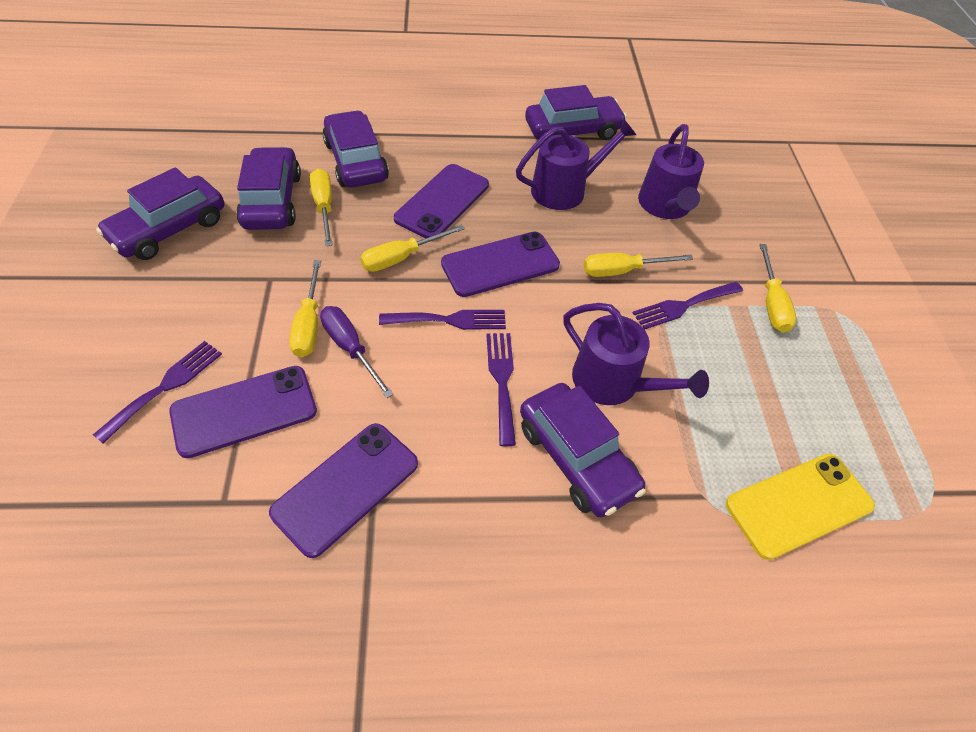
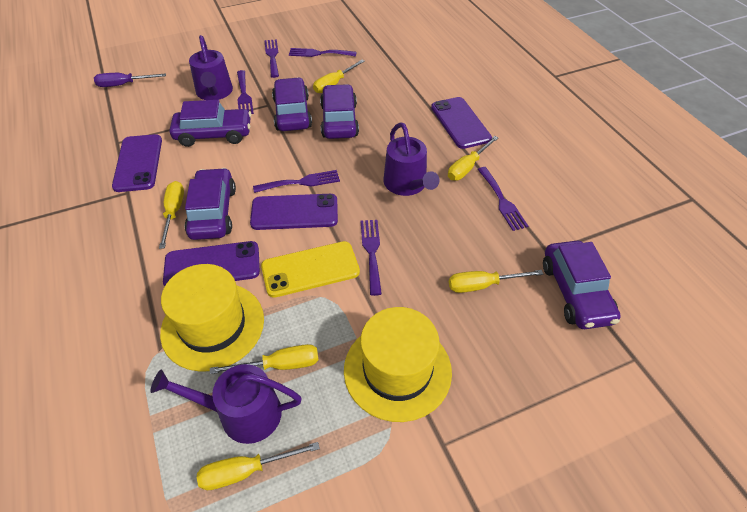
purple fork: 4 -> 6
yellow hat: 0 -> 2
yellow screwdriver: 5 -> 6

